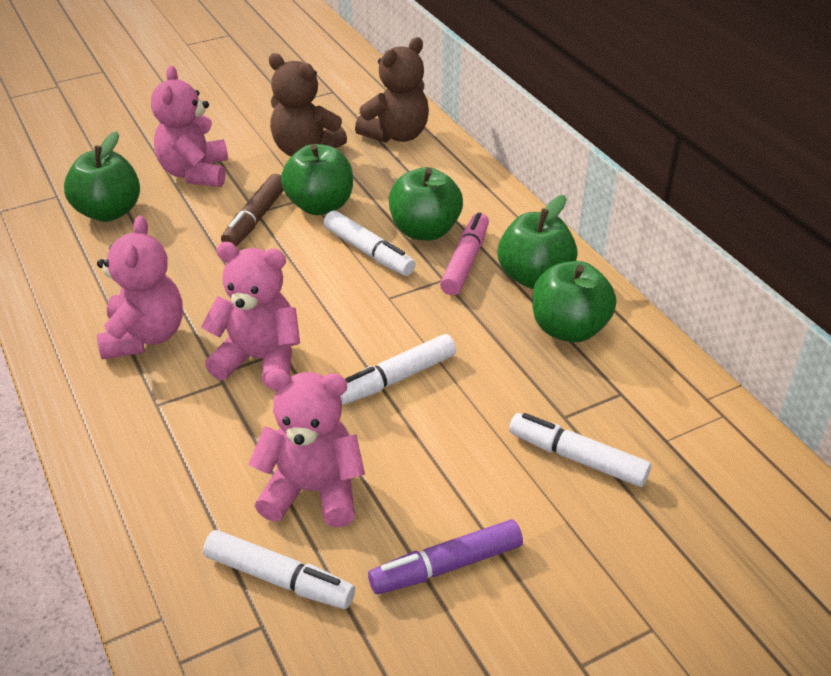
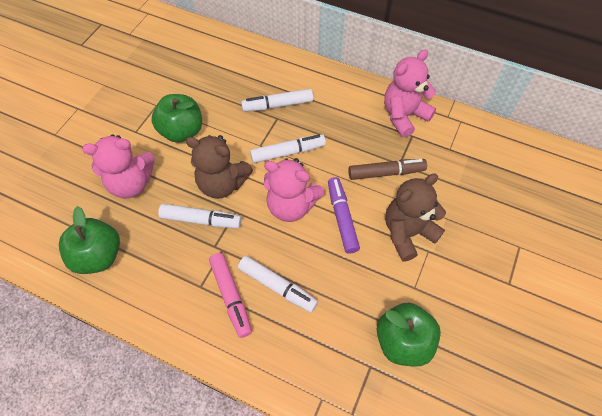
green apple: 5 -> 3
pink teddy bear: 4 -> 3

